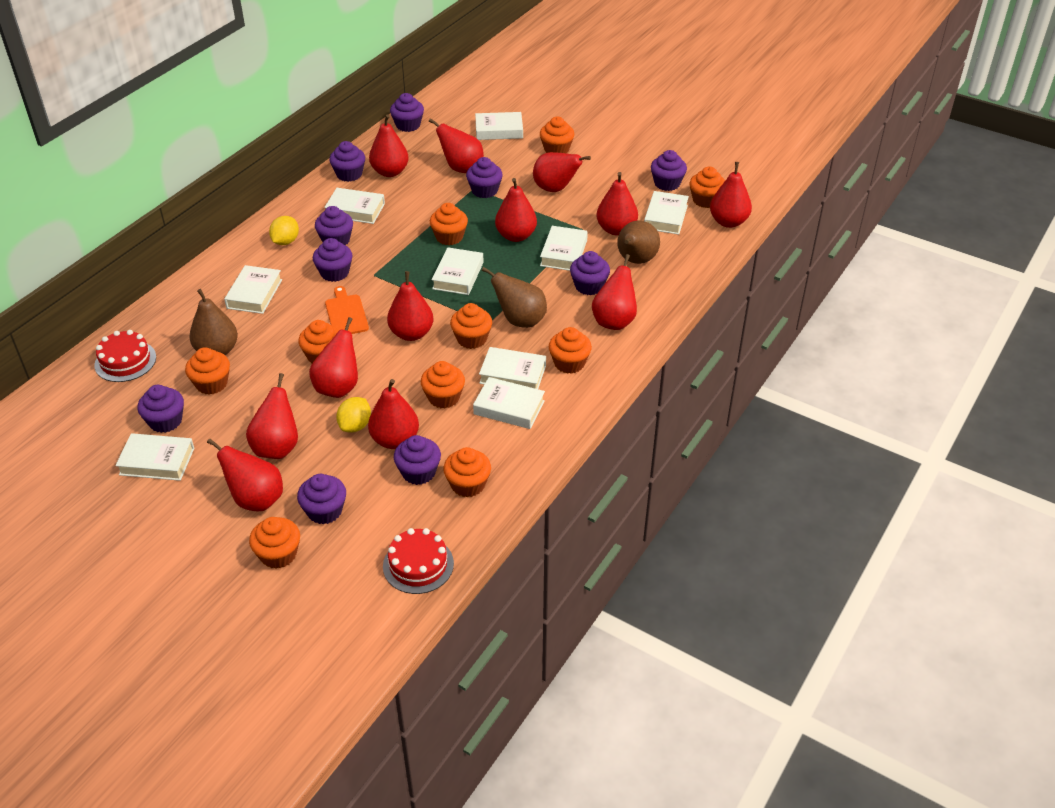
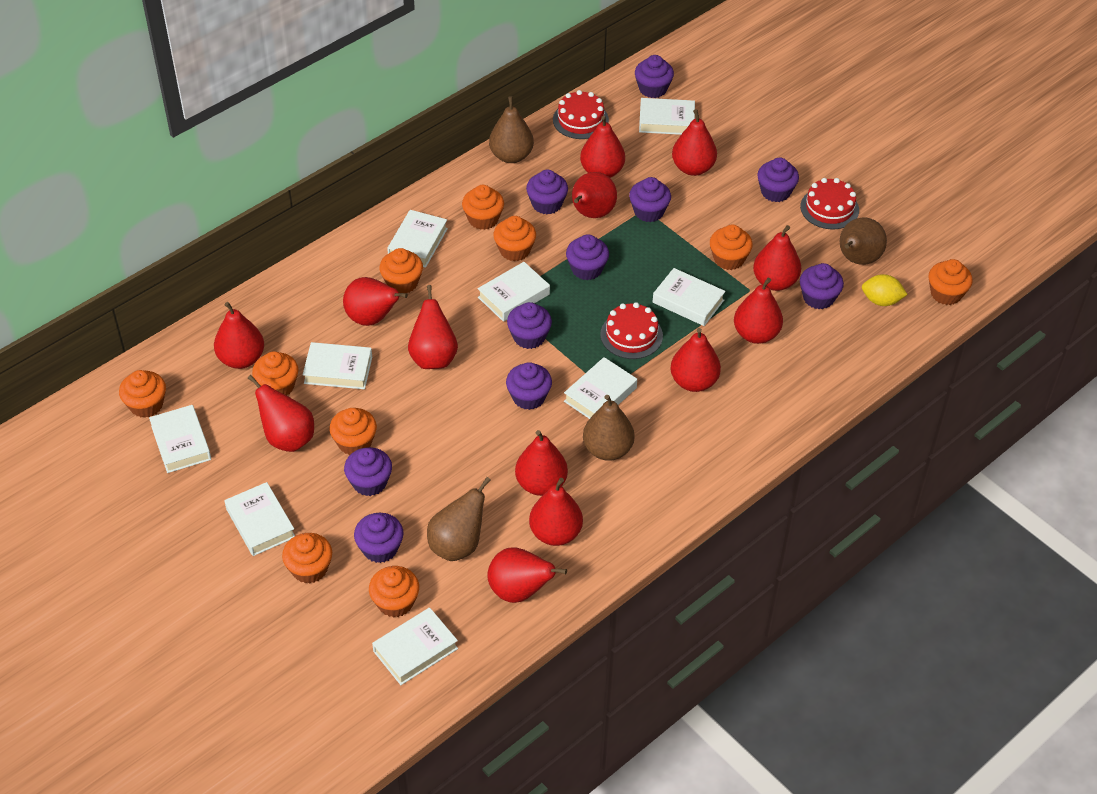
brown pear: 3 -> 4
orange cutting board: 1 -> 0
red cake: 2 -> 3
red pear: 12 -> 13
yellow lemon: 2 -> 1

